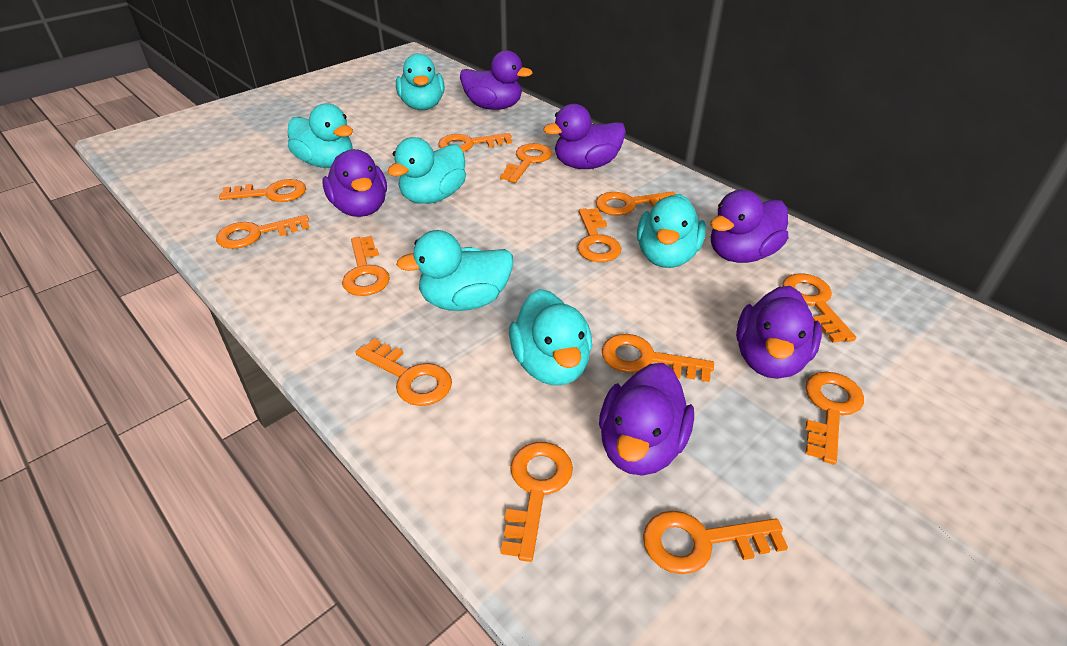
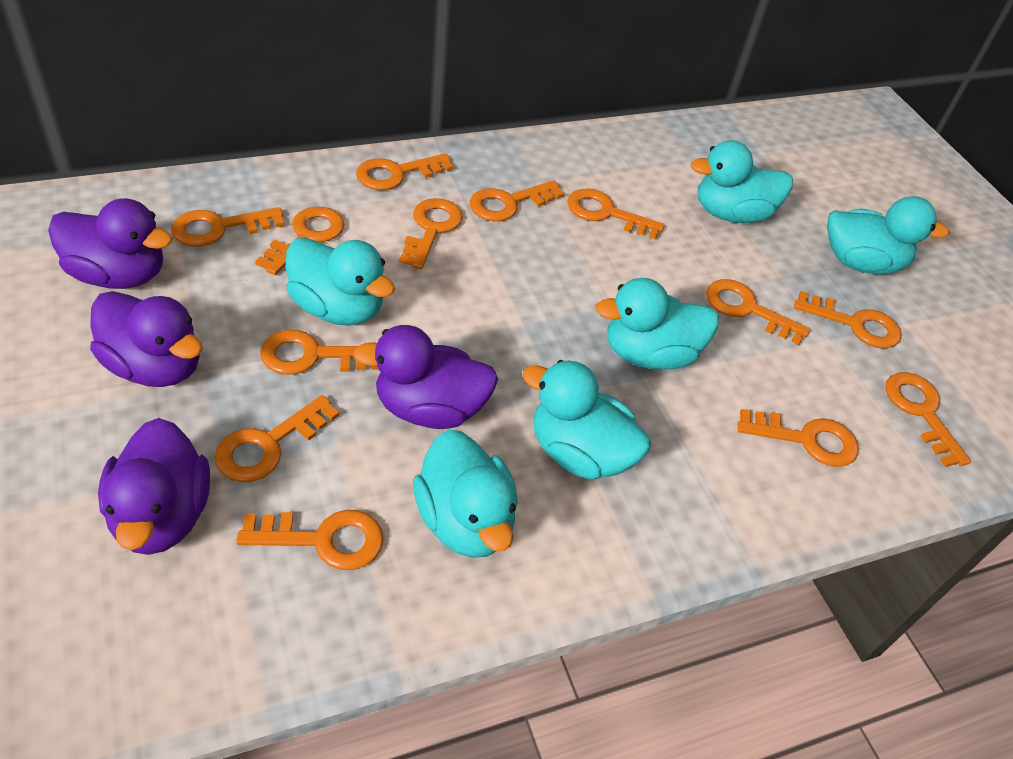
purple duck: 6 -> 4

